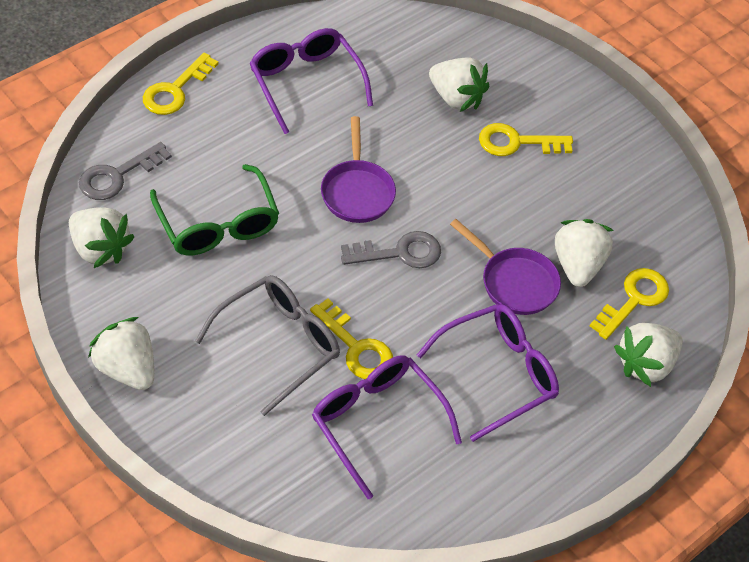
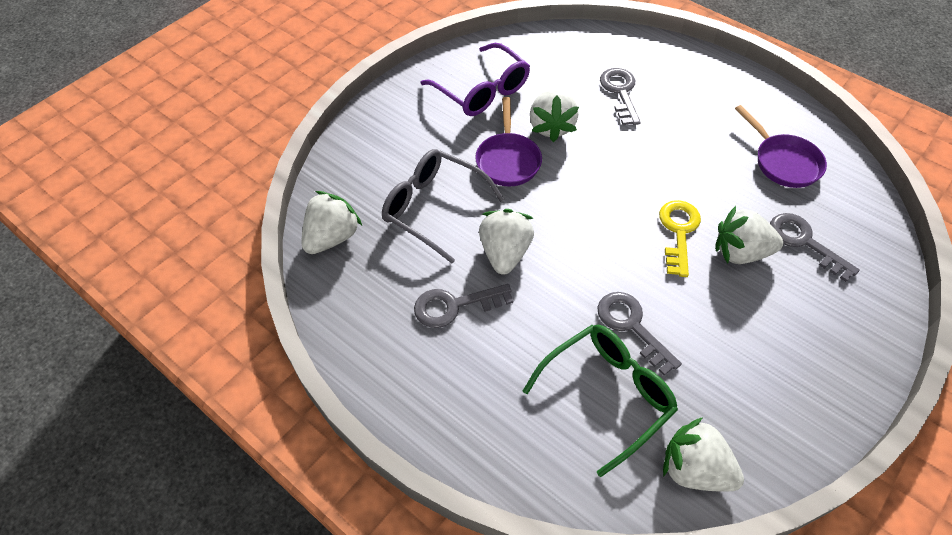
grey key: 2 -> 4
purple glasses: 3 -> 1
yellow key: 4 -> 1

